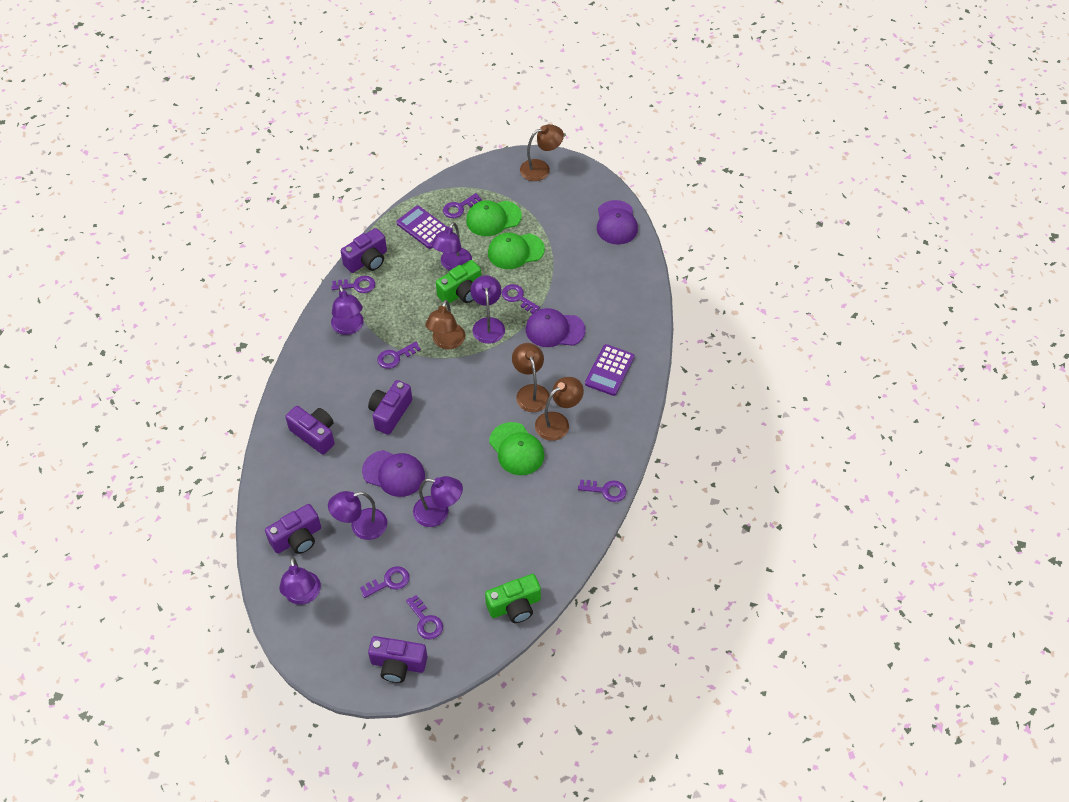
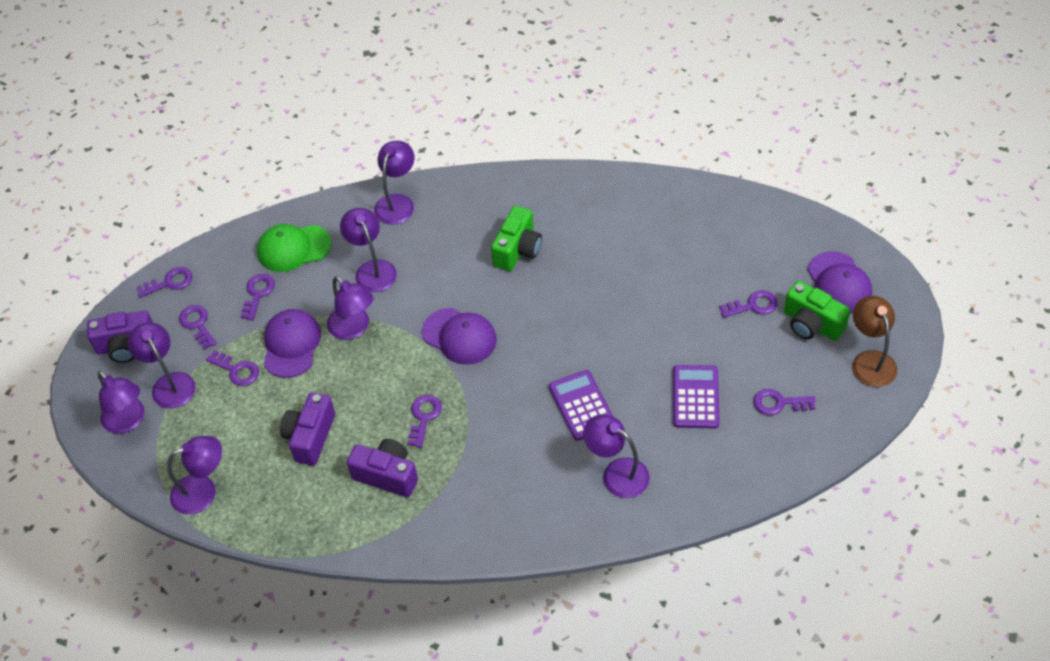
brown lamp: 4 -> 1
green cap: 3 -> 1
purple camera: 5 -> 3
purple lamp: 6 -> 7

